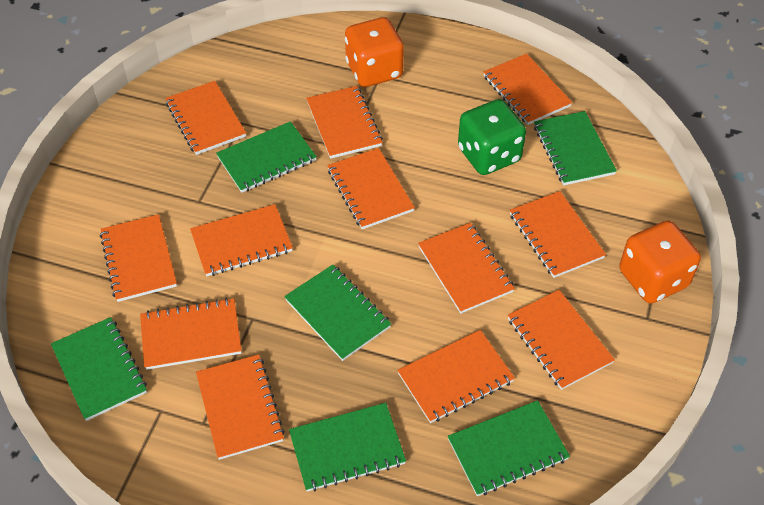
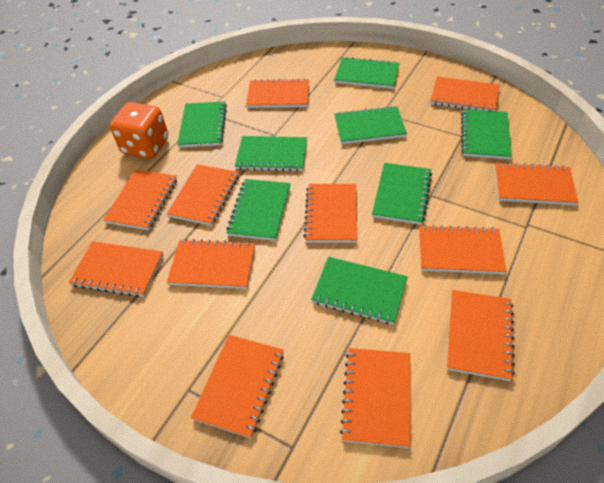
green dice: 1 -> 0
green notebook: 6 -> 8
orange dice: 2 -> 1

